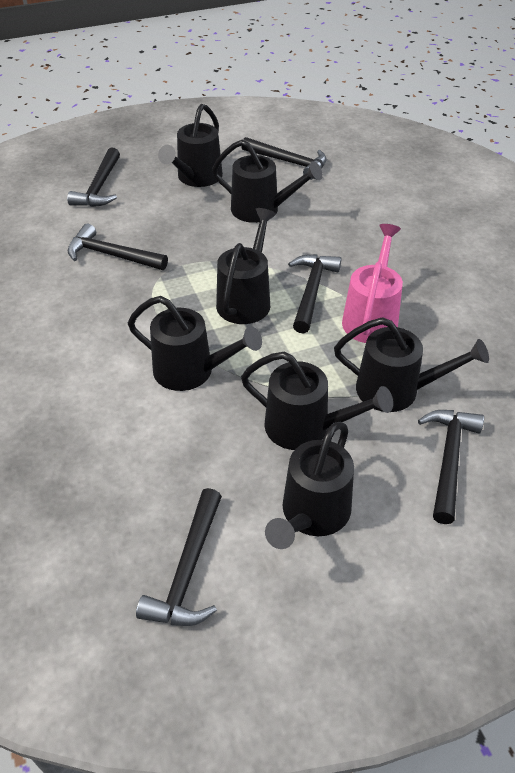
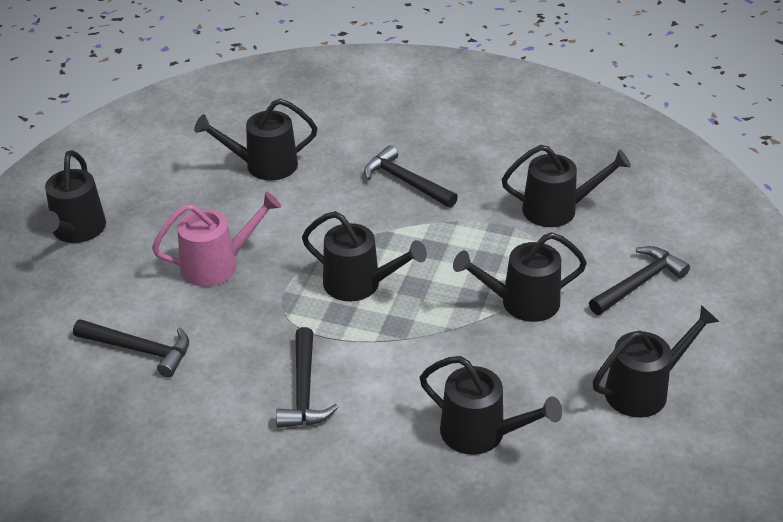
black hammer: 6 -> 4

